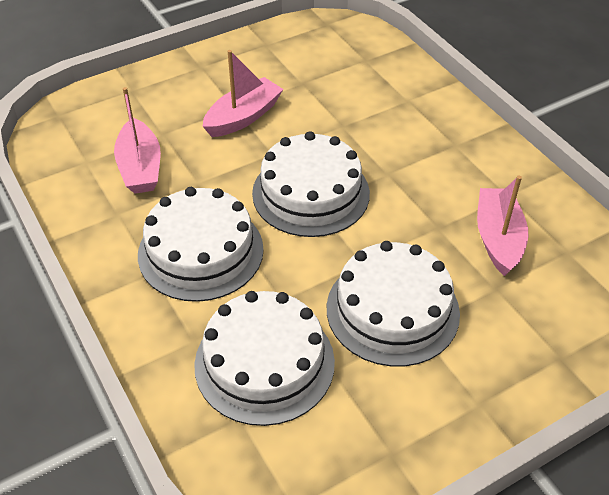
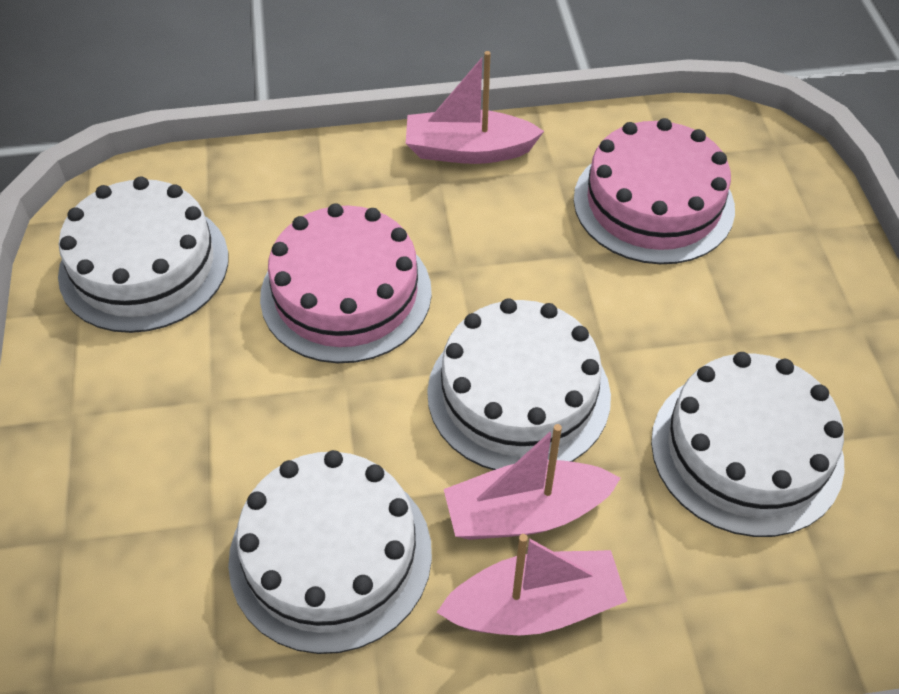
pink cake: 0 -> 2

